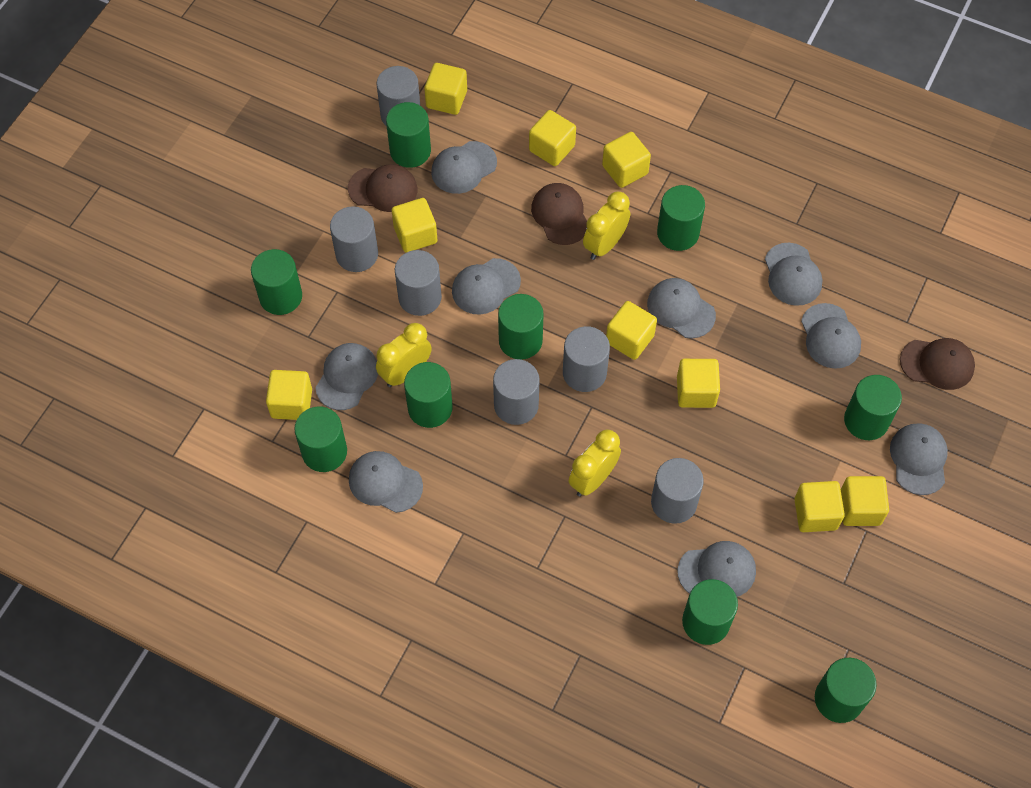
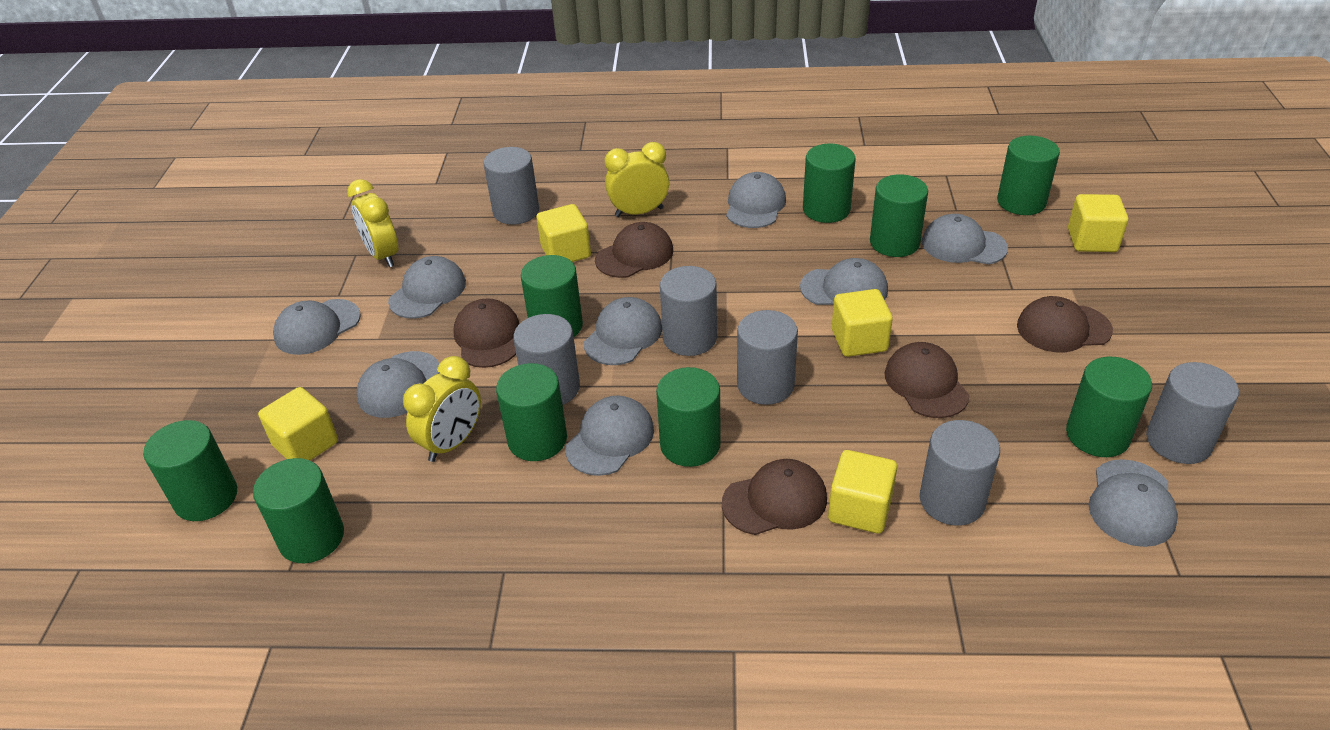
brown cap: 3 -> 5
yellow cube: 9 -> 5

